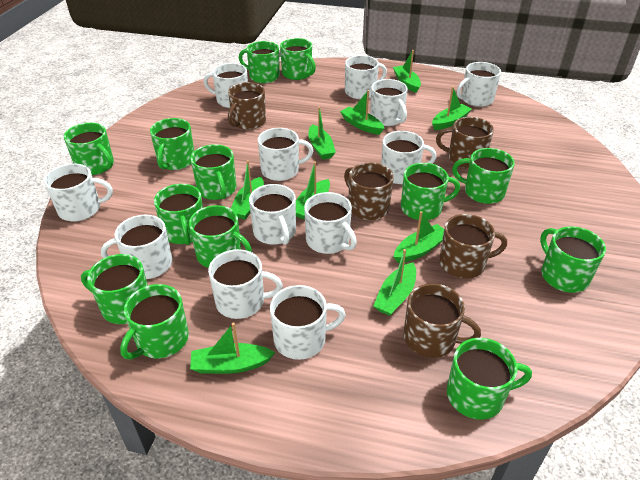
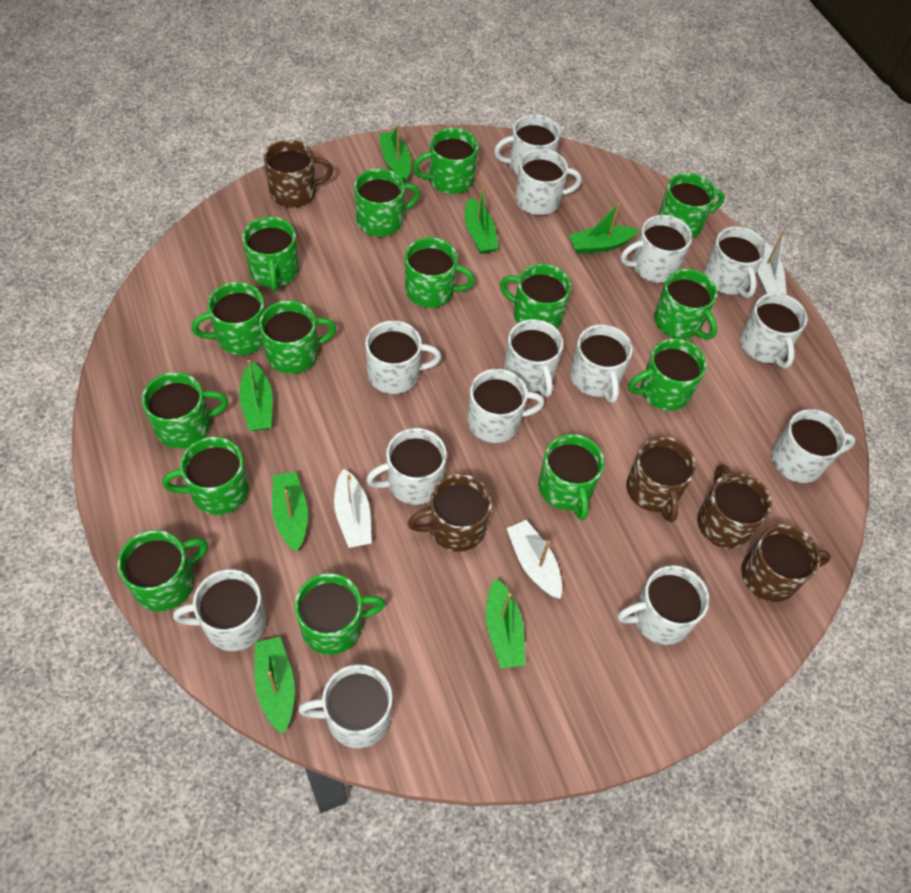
green boat: 9 -> 7
green mug: 13 -> 15
white boat: 0 -> 3
white mug: 12 -> 14

